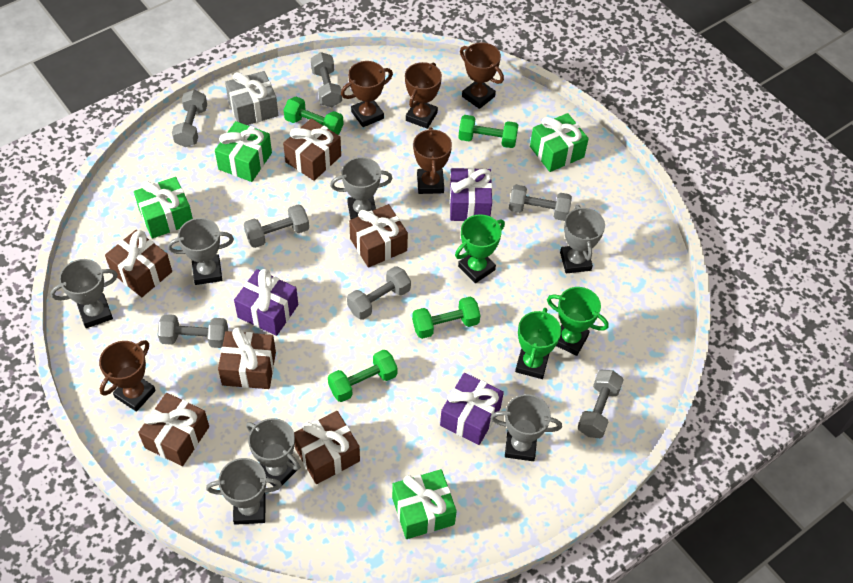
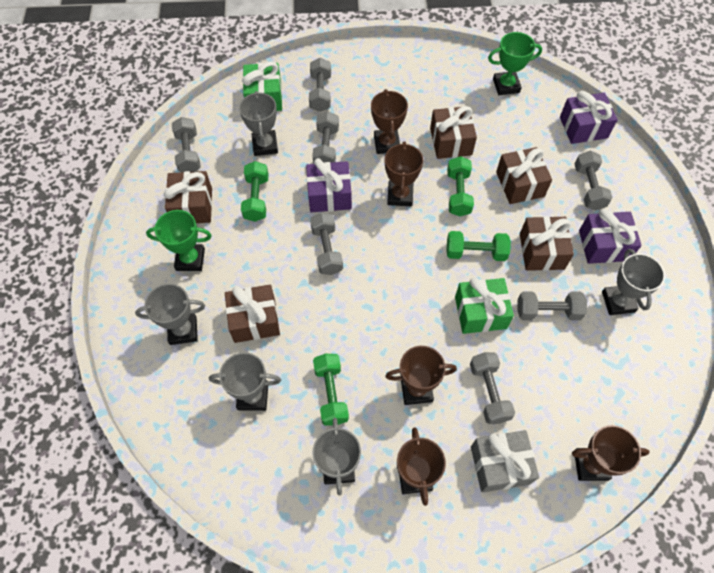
brown gift: 6 -> 5
green gift: 4 -> 2
green trophy: 3 -> 2
grey trophy: 7 -> 5

